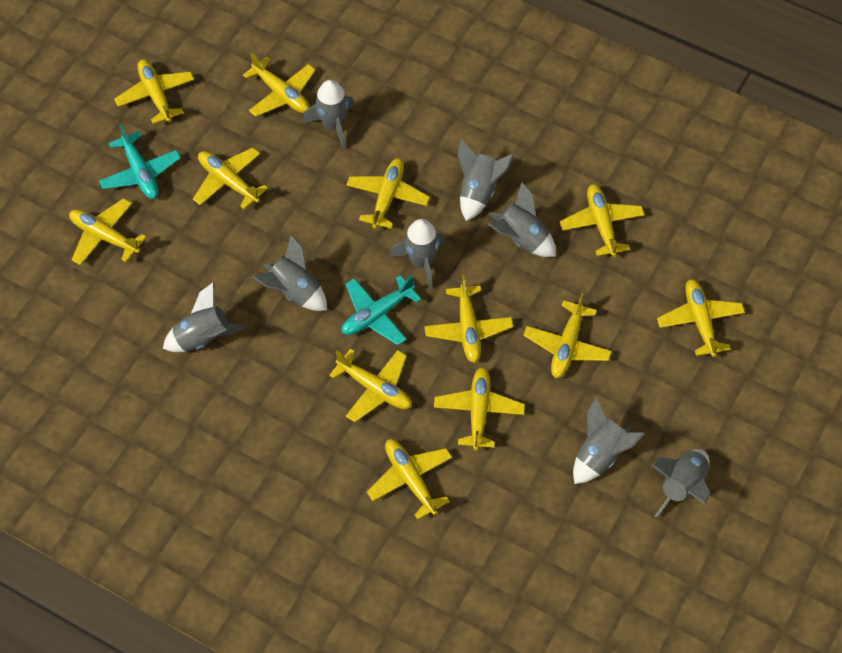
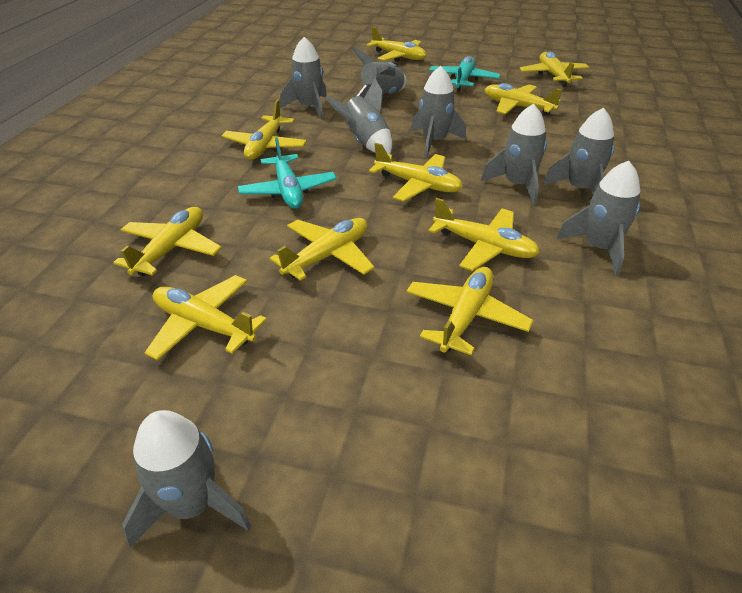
yellow plane: 12 -> 10

